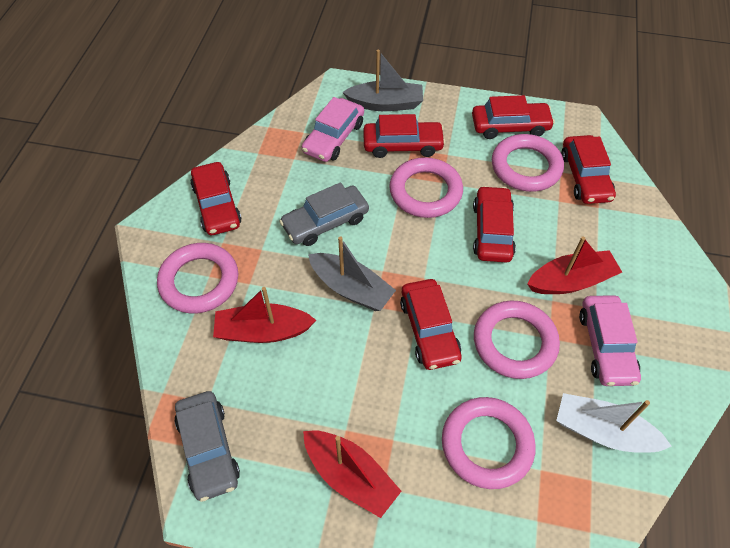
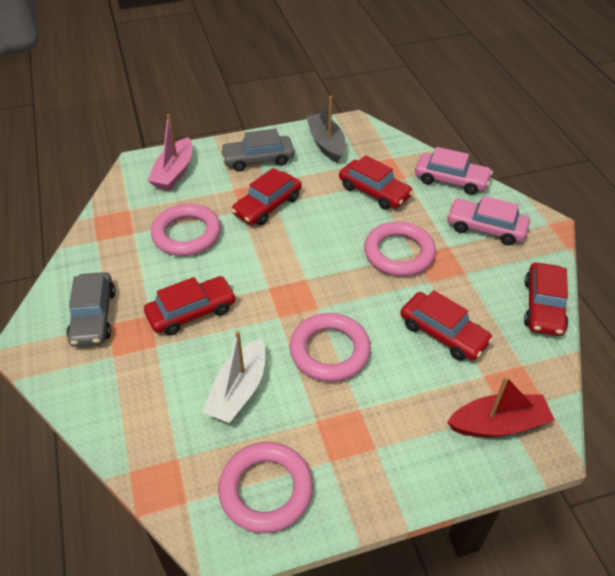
grey boat: 2 -> 1
pink boat: 0 -> 1
pink ring: 5 -> 4
red boat: 3 -> 1
red car: 6 -> 5

